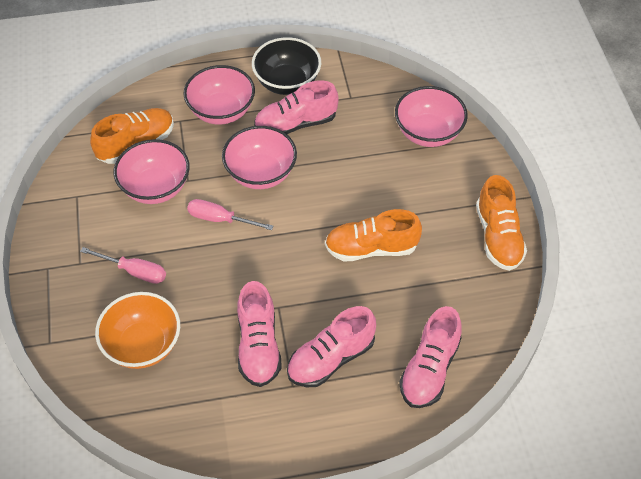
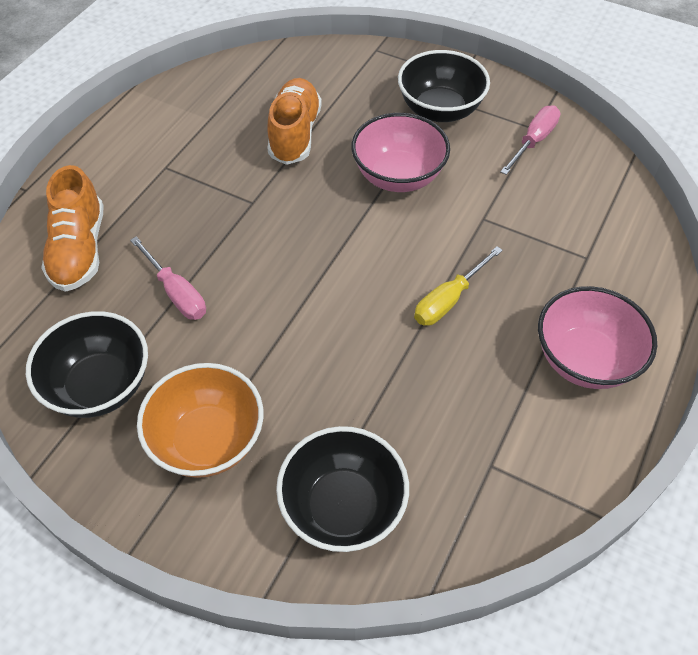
black bowl: 1 -> 3
orange shoe: 3 -> 2
pink bowl: 4 -> 2
pink shoe: 4 -> 0
yellow screwdriver: 0 -> 1

